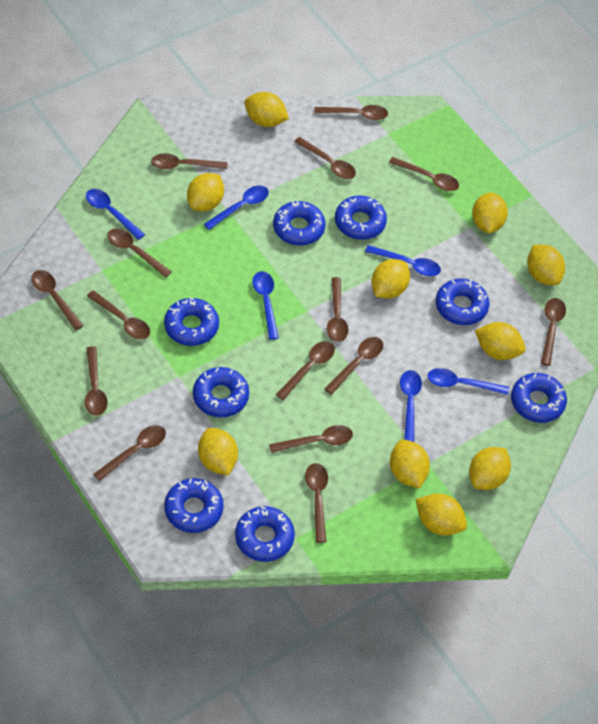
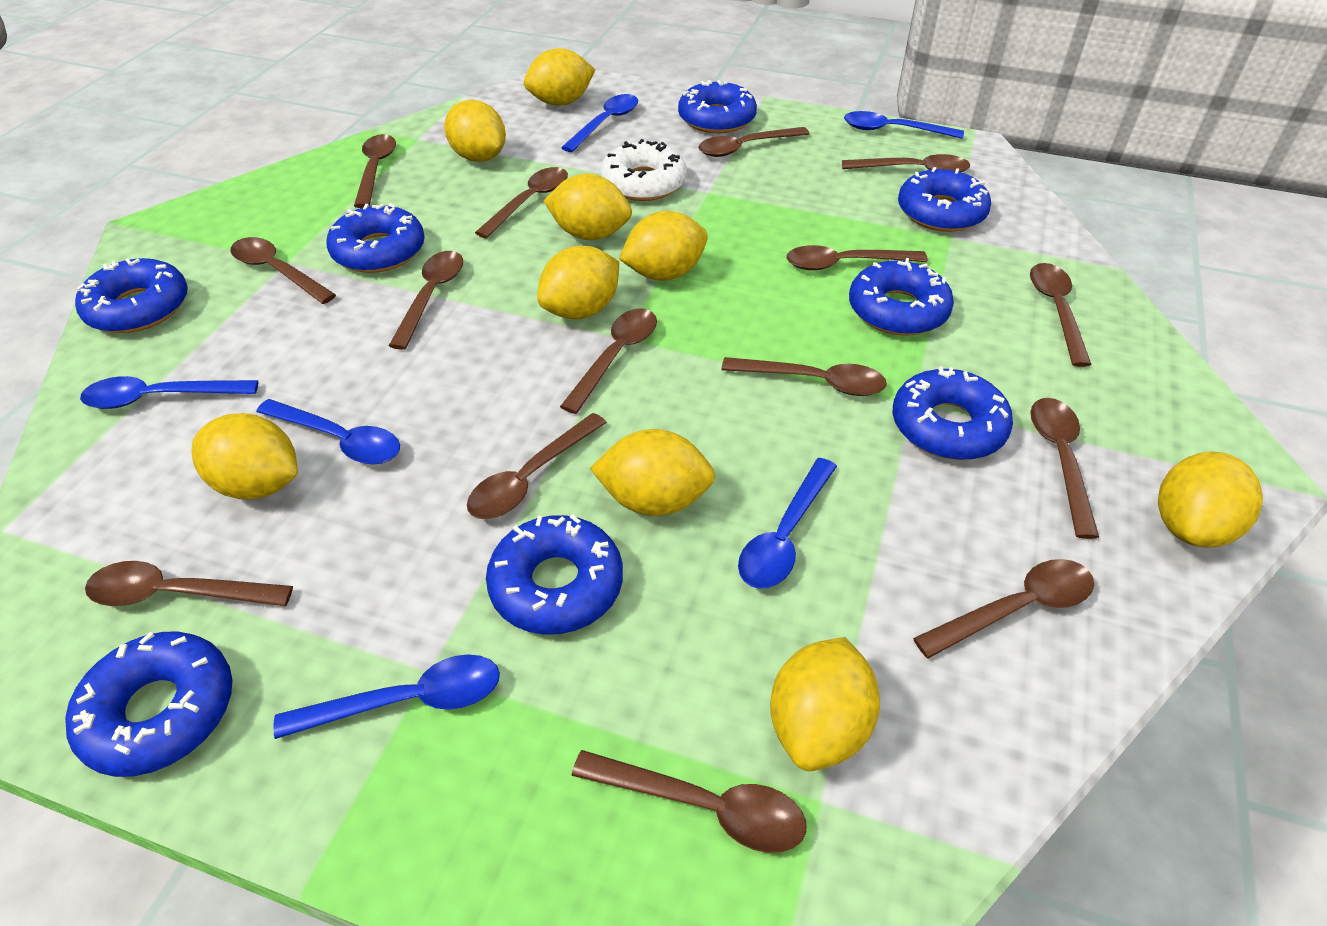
white donut: 0 -> 1
yellow lemon: 10 -> 9

